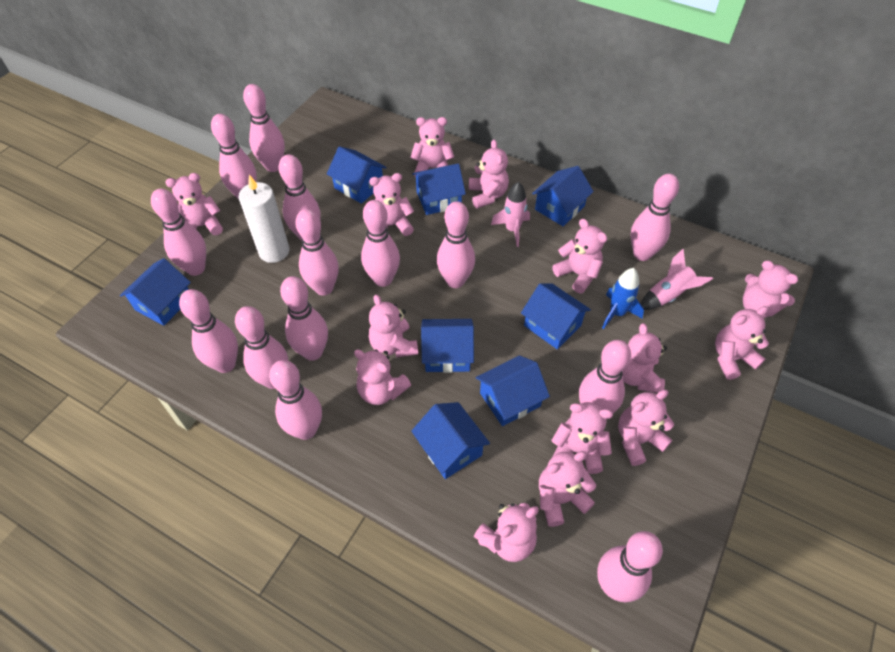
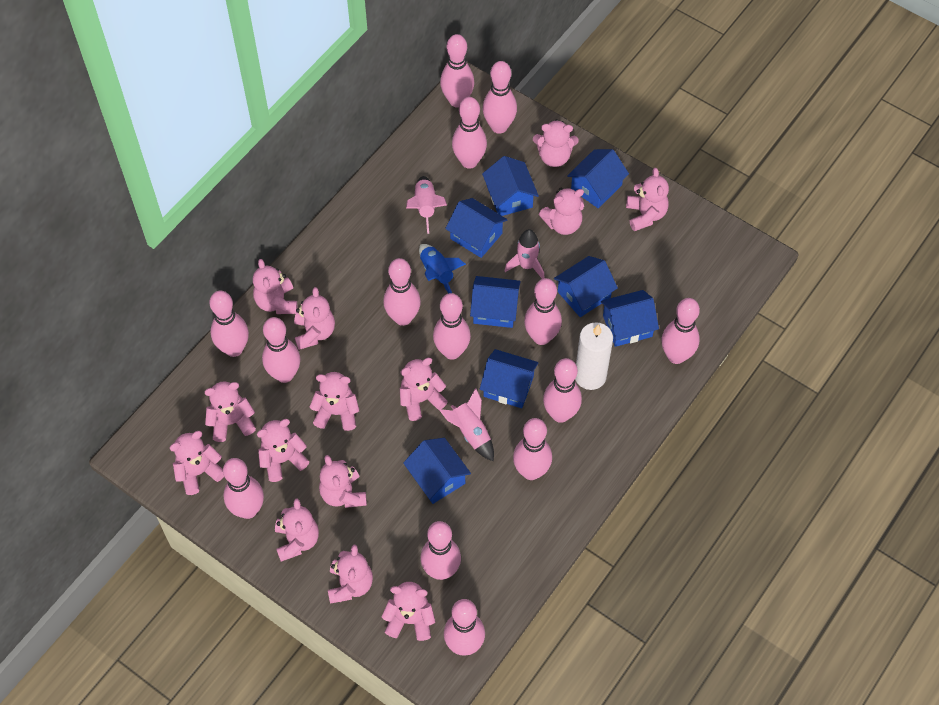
pink rocket: 2 -> 3

